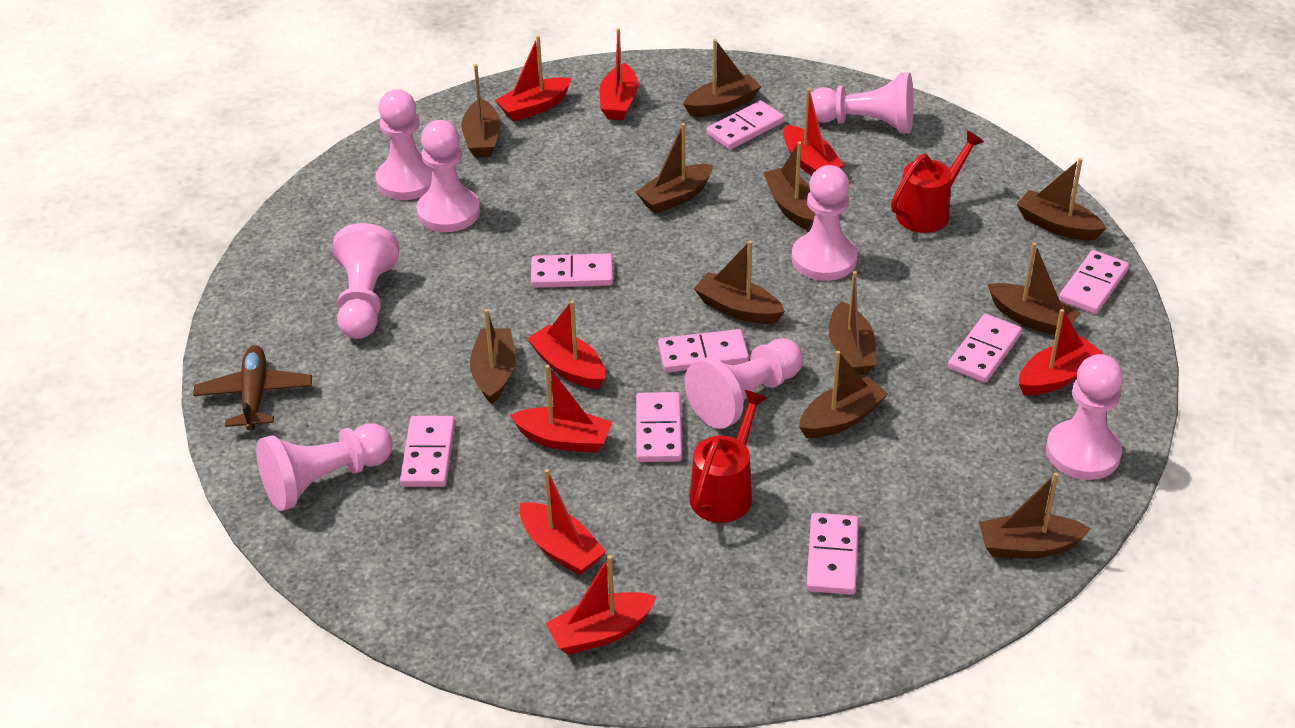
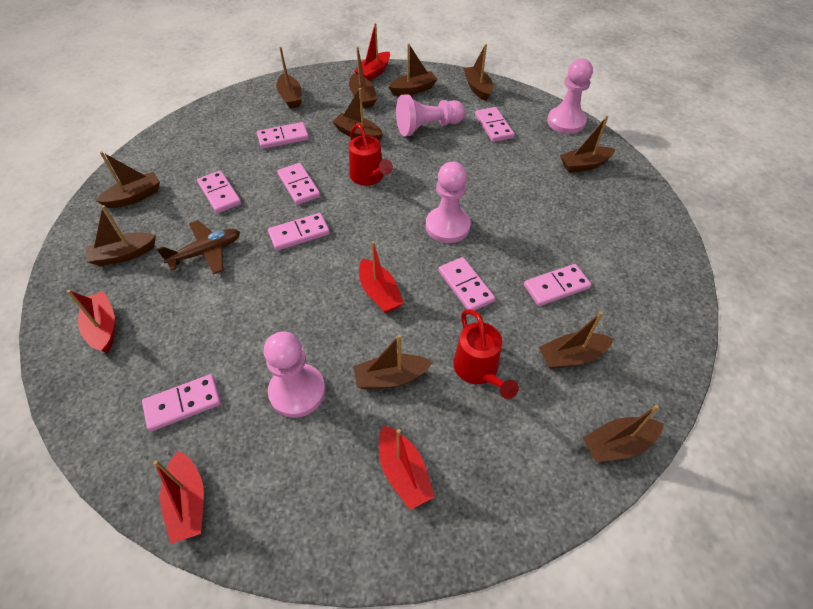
pink pawn: 8 -> 4
red boat: 8 -> 5

